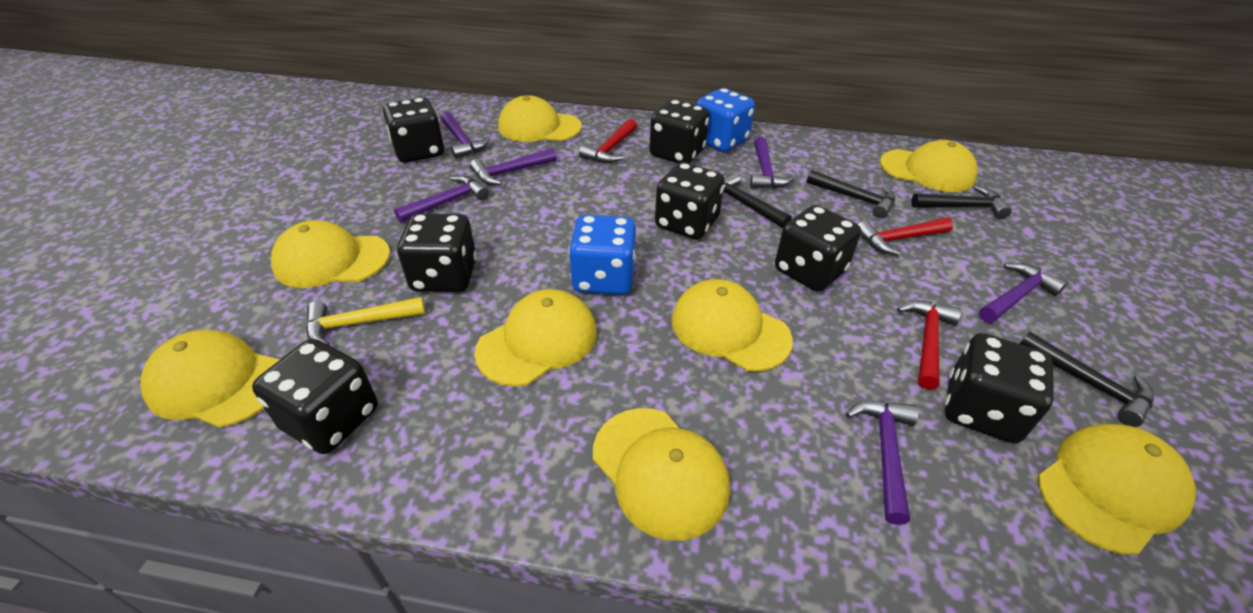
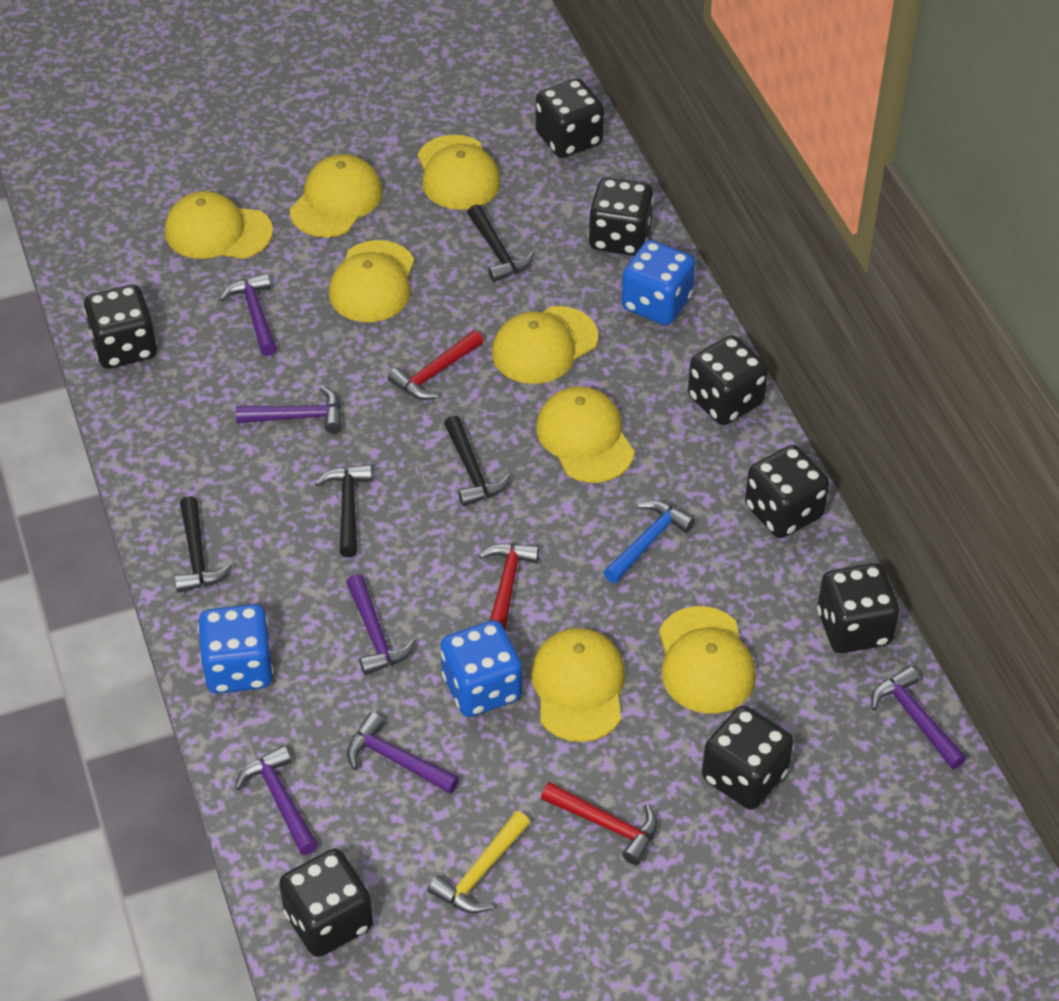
black dice: 7 -> 8
blue dice: 2 -> 3
blue hammer: 0 -> 1

